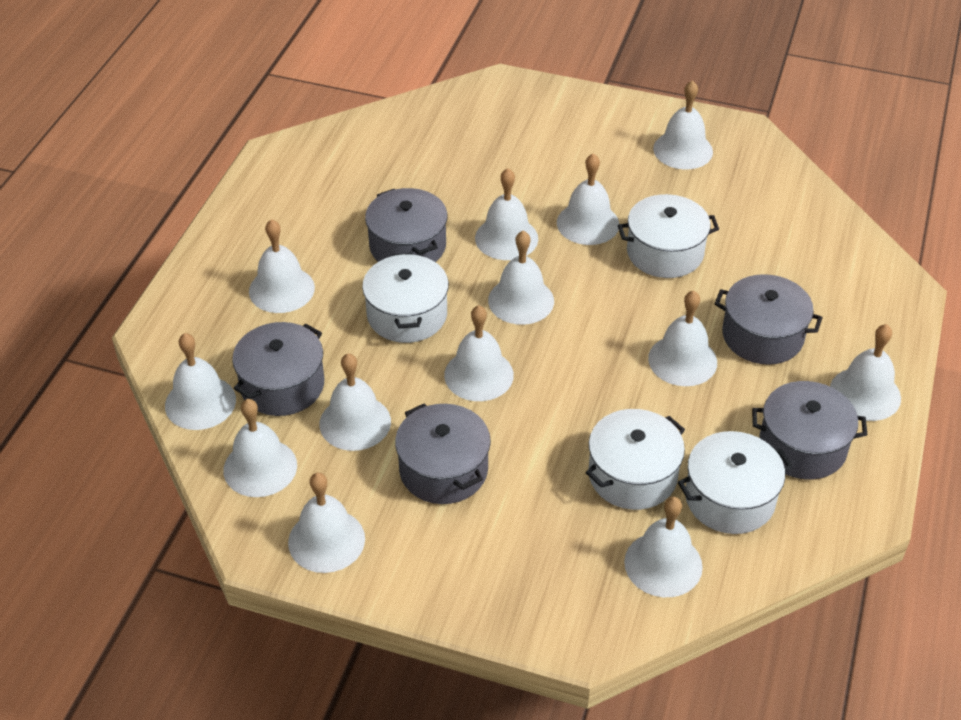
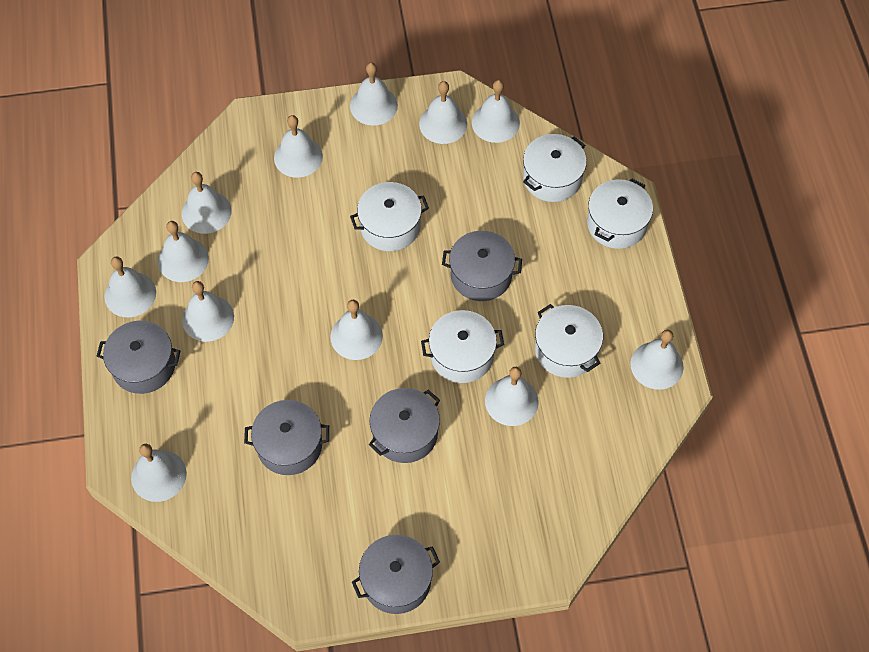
white bell: 13 -> 12
white pot: 4 -> 5

